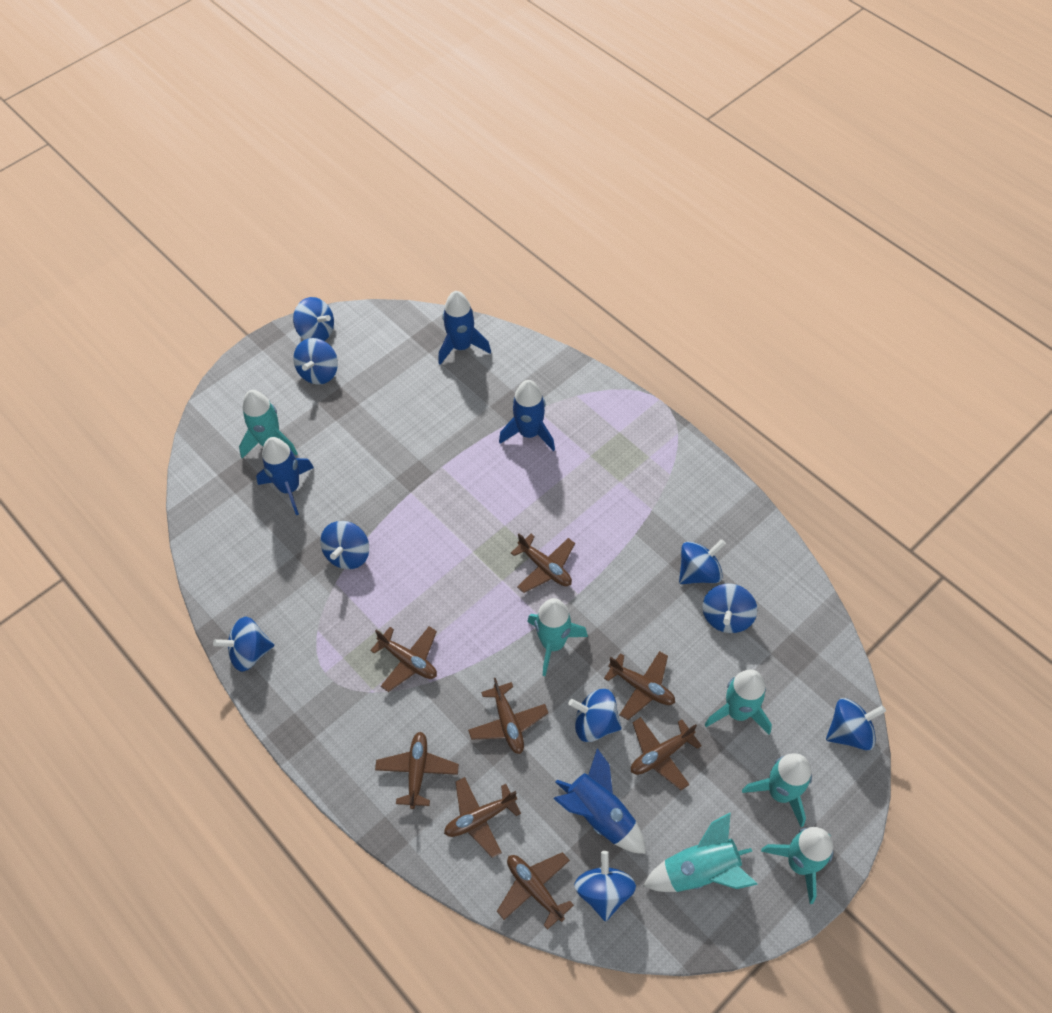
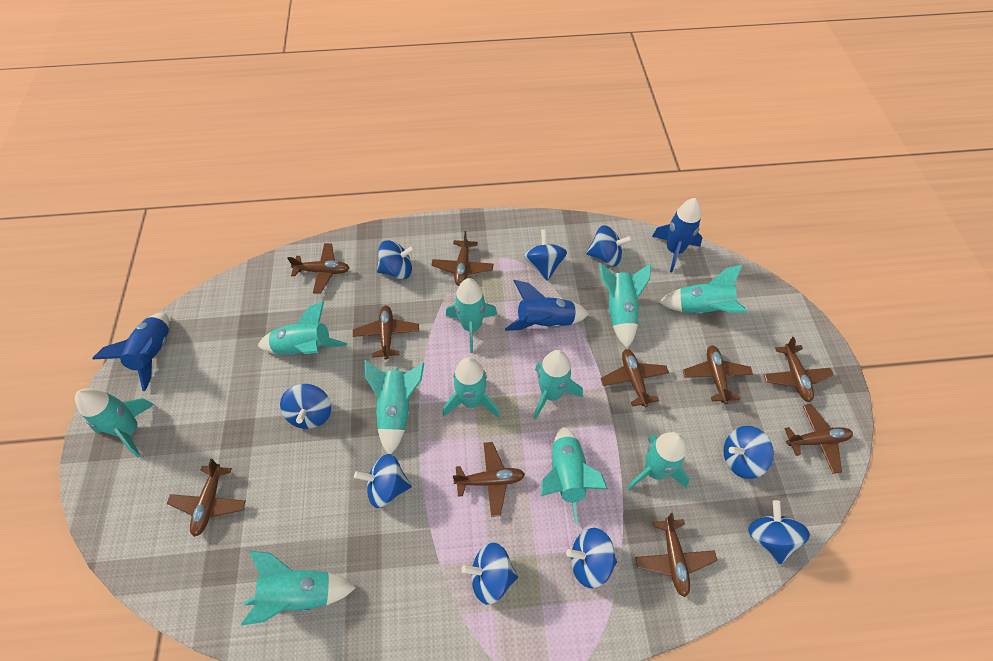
blue rocket: 4 -> 3
brown plane: 8 -> 10
turquoise rocket: 6 -> 11

